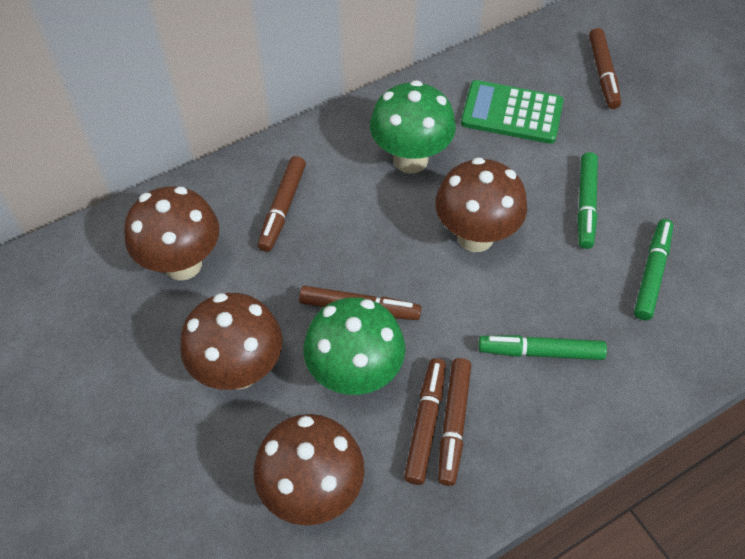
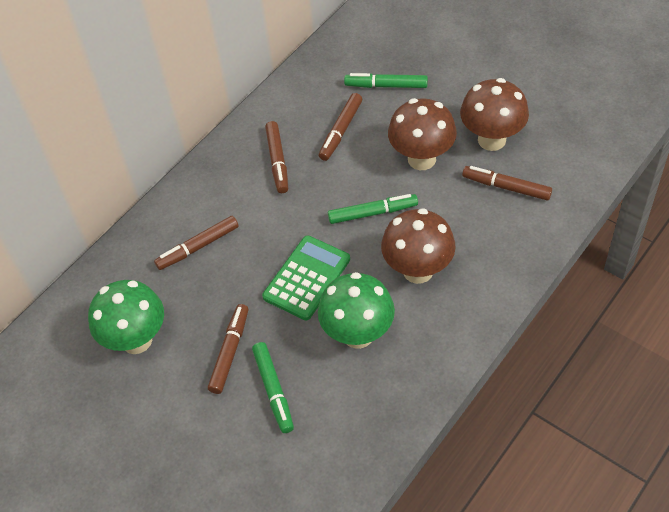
brown mushroom: 4 -> 3

